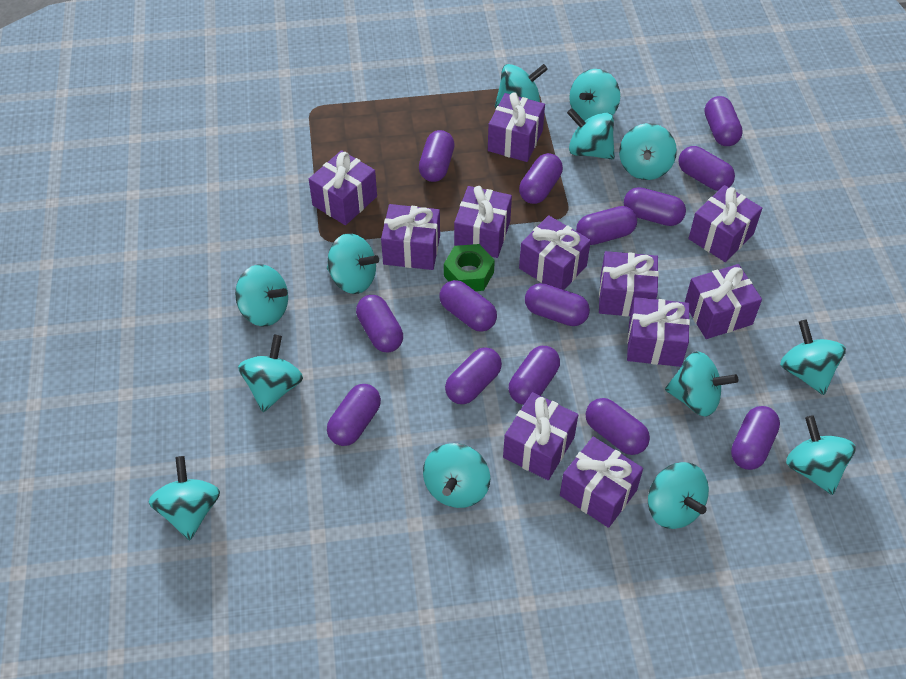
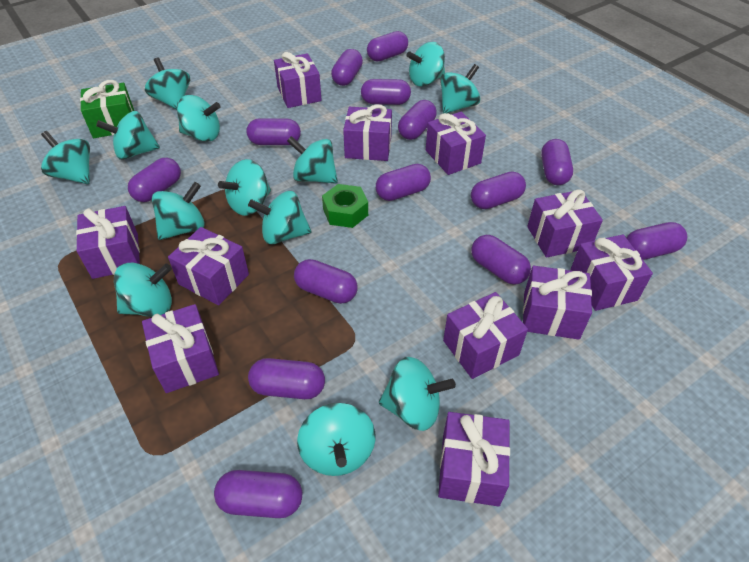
green gift: 0 -> 1

